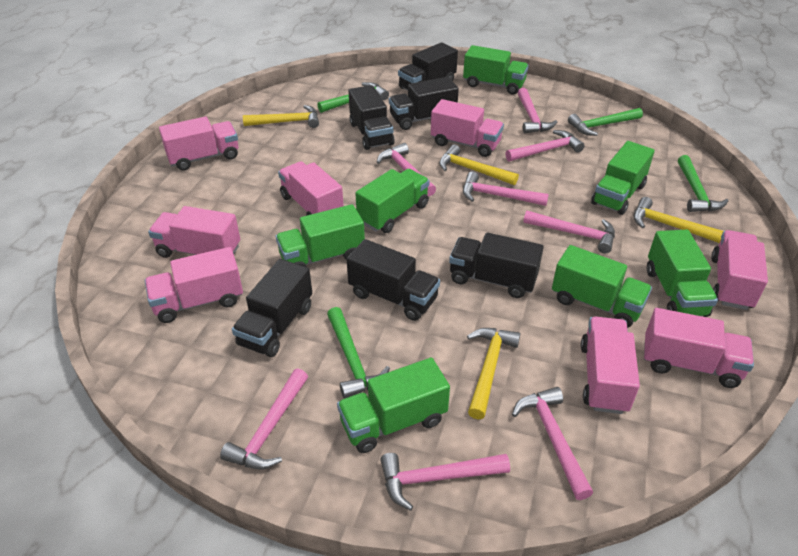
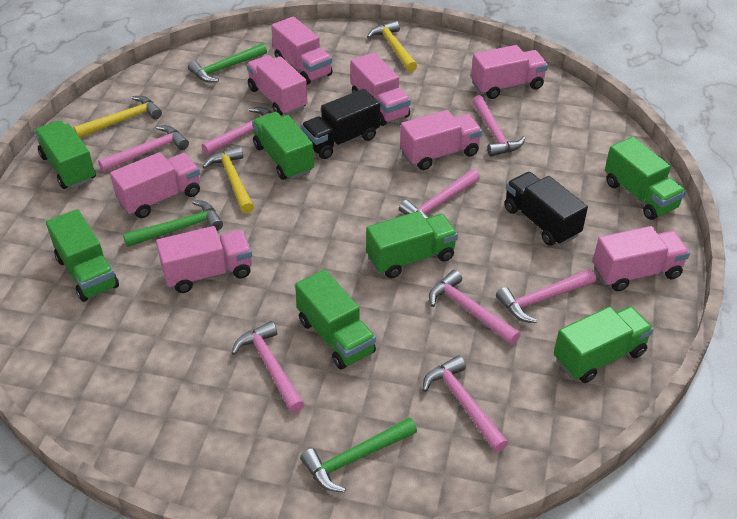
black truck: 6 -> 2
green hammer: 4 -> 3
yellow hammer: 4 -> 3

